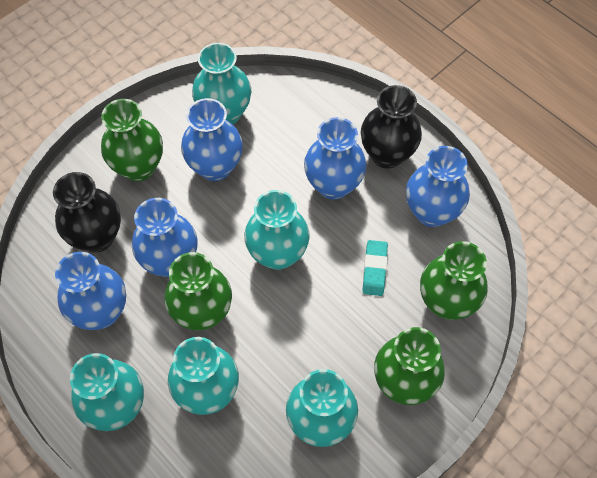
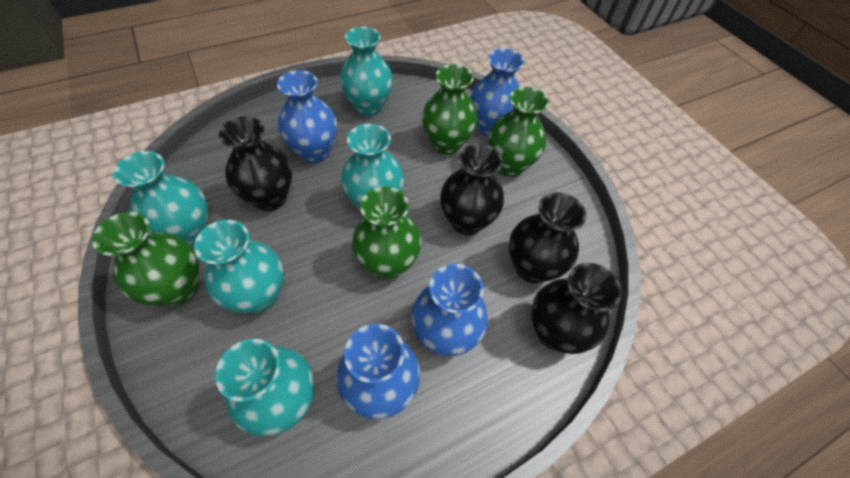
black vase: 2 -> 4
blue vase: 5 -> 4
turquoise eraser: 1 -> 0

